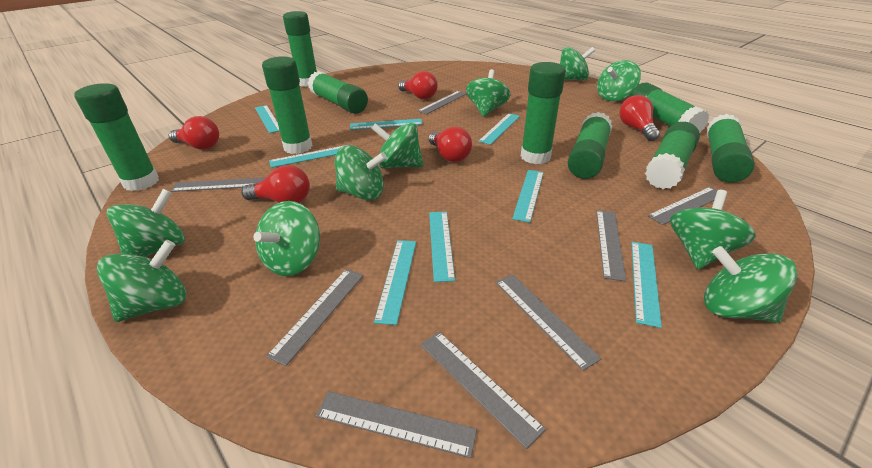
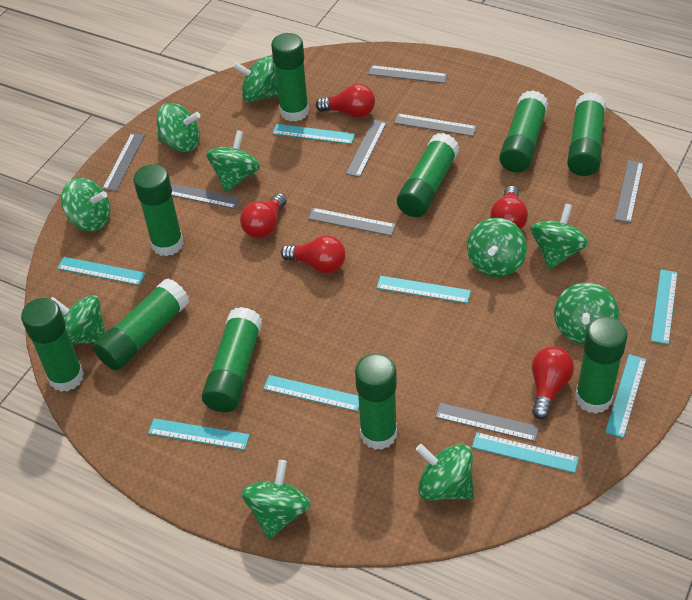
green glue stick: 9 -> 10

